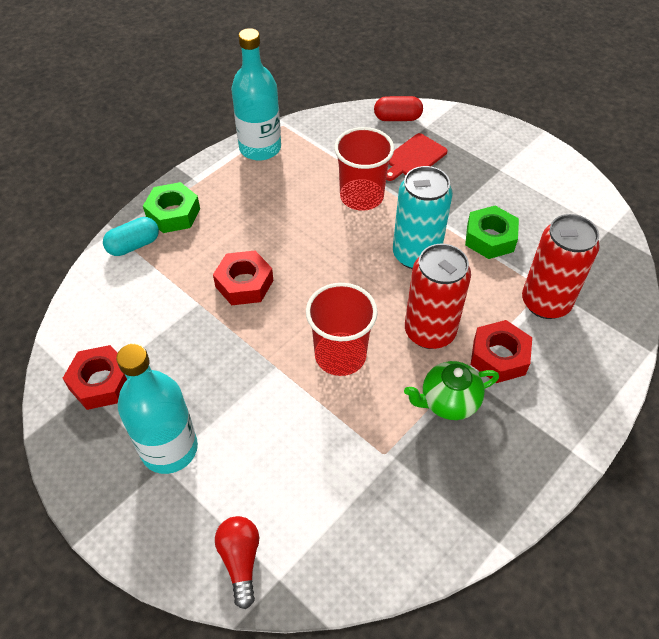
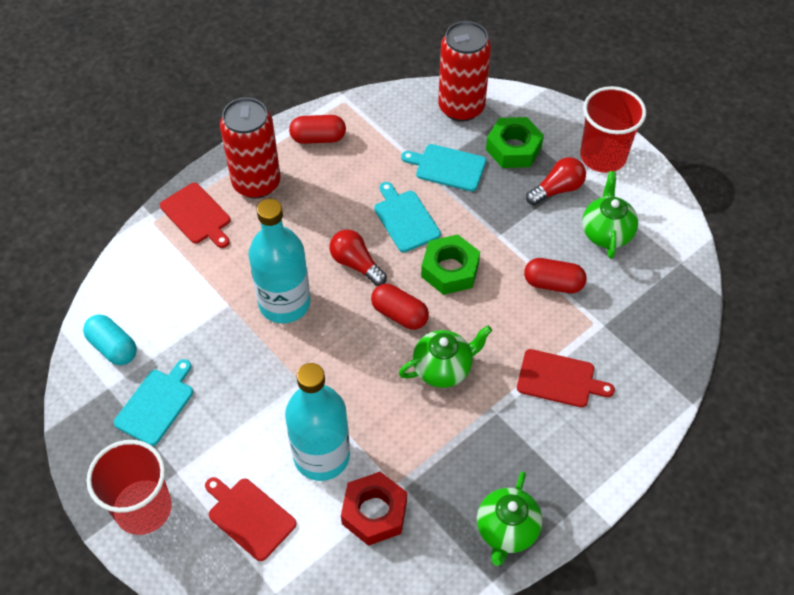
green teapot: 1 -> 3
red capsule: 1 -> 3
red cutting board: 1 -> 3
red light bulb: 1 -> 2
red nut: 3 -> 1
turquoise can: 1 -> 0
turquoise cutting board: 0 -> 3

